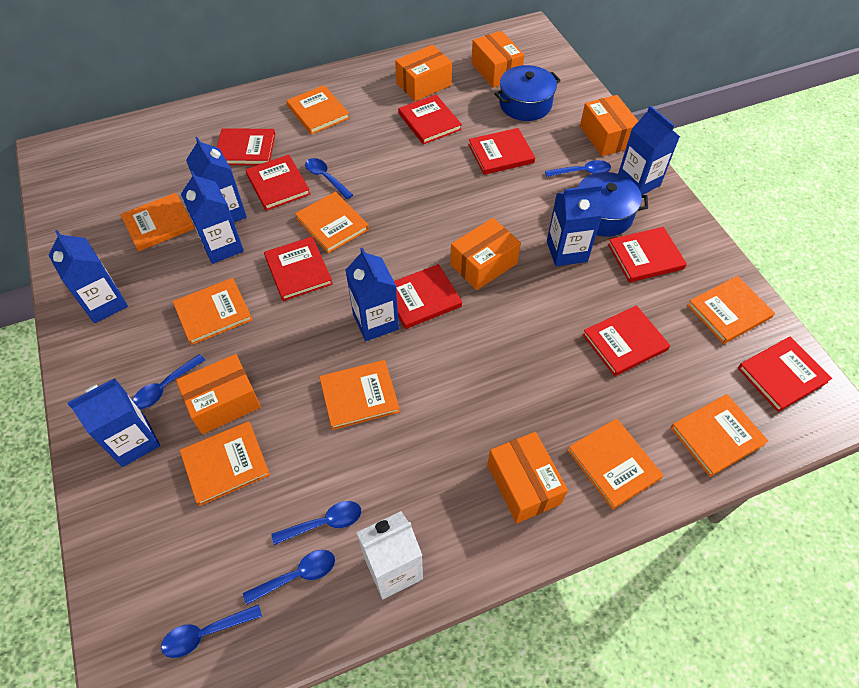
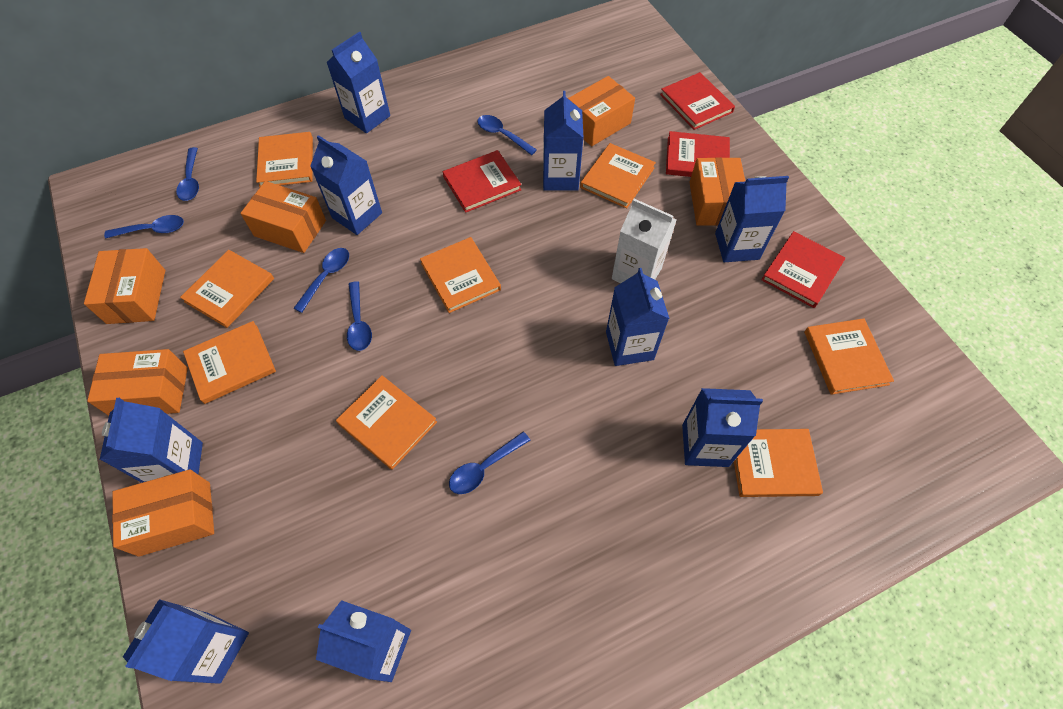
blue carton: 7 -> 9
blue pot: 2 -> 0
orange book: 9 -> 8
red book: 9 -> 4

